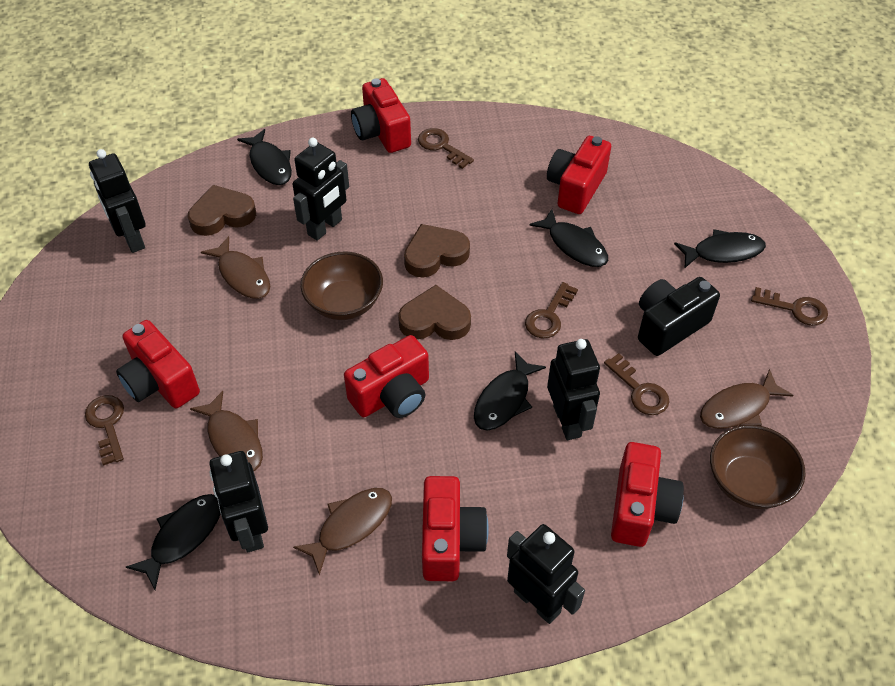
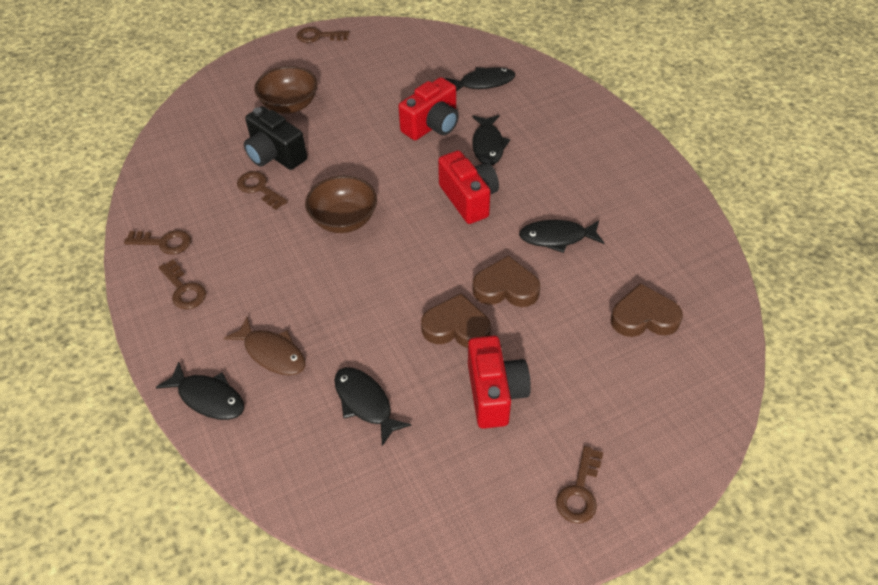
black robot: 5 -> 0
brown fish: 4 -> 1
red camera: 6 -> 3

